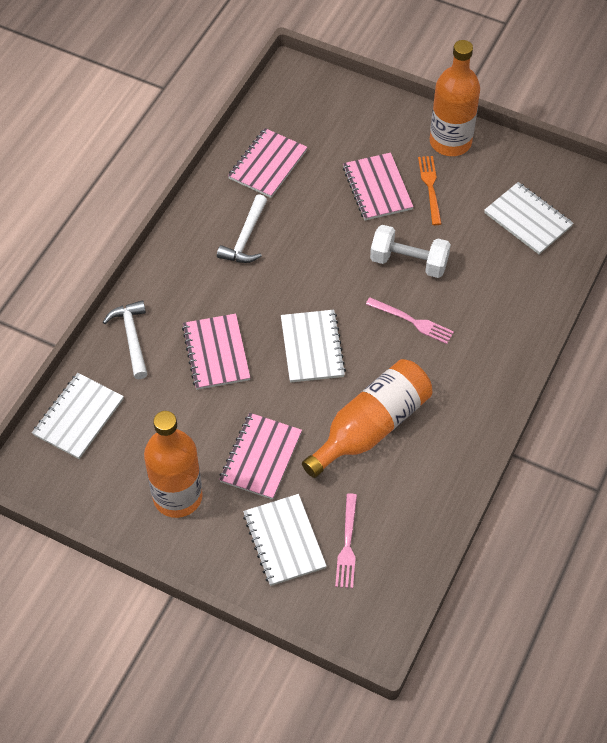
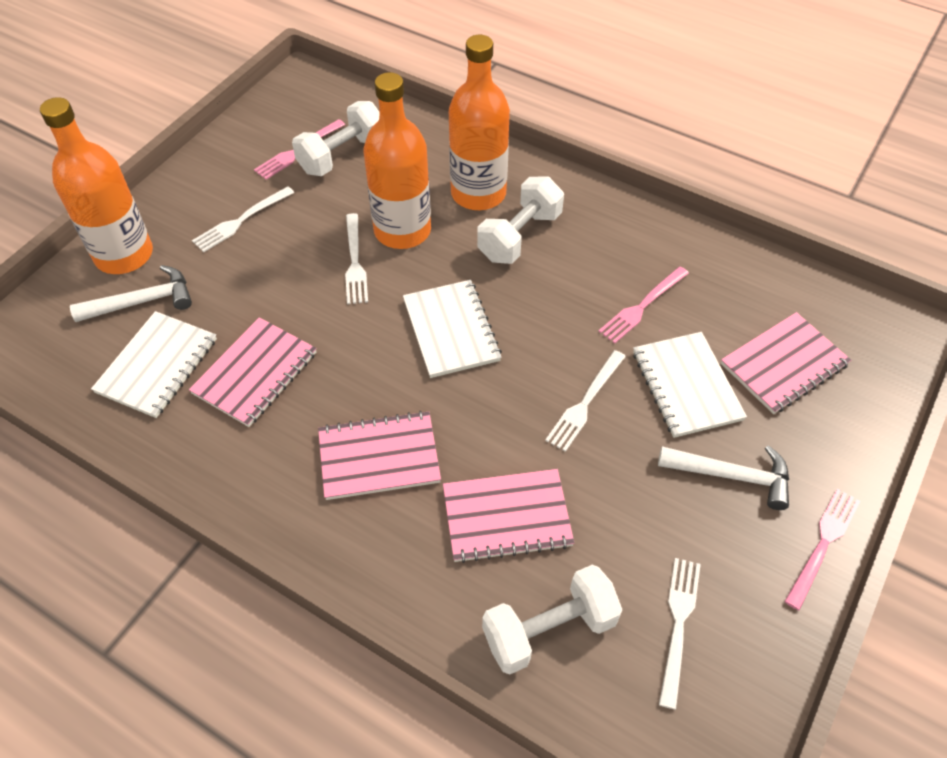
orange fork: 1 -> 0
pink fork: 2 -> 3
white dumbbell: 1 -> 3
white fork: 0 -> 4
white notebook: 4 -> 3

